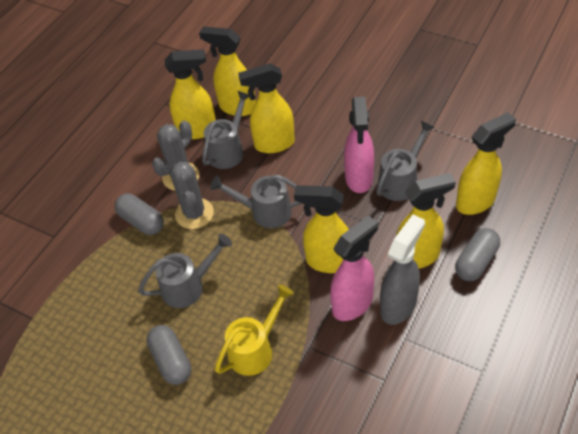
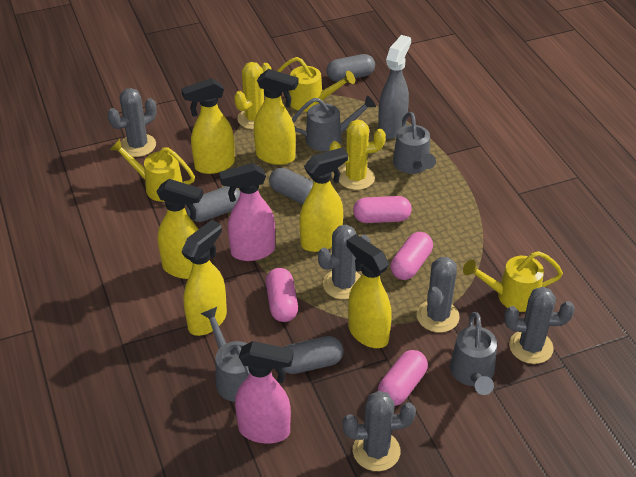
grey cactus: 2 -> 5
grey capsule: 3 -> 4
pink capsule: 0 -> 4
yellow cactus: 0 -> 2
yellow watering can: 1 -> 3

